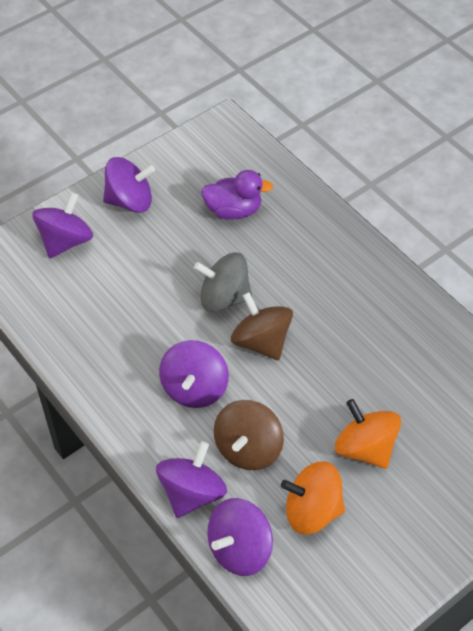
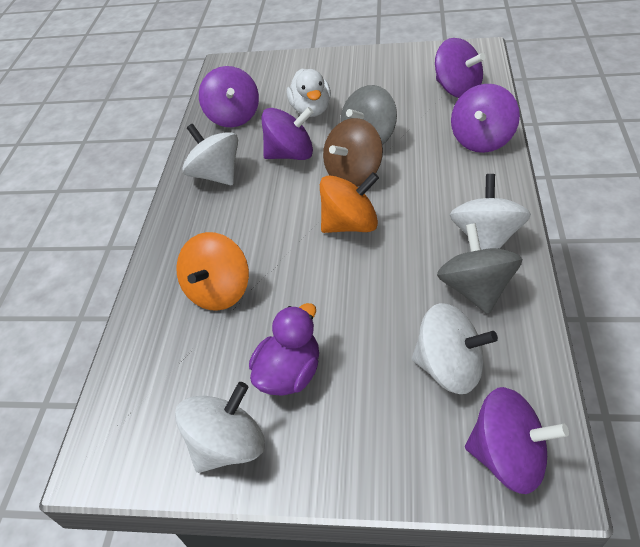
brown spinning top: 2 -> 1
grey spinning top: 1 -> 2
white duck: 0 -> 1
white spinning top: 0 -> 4

